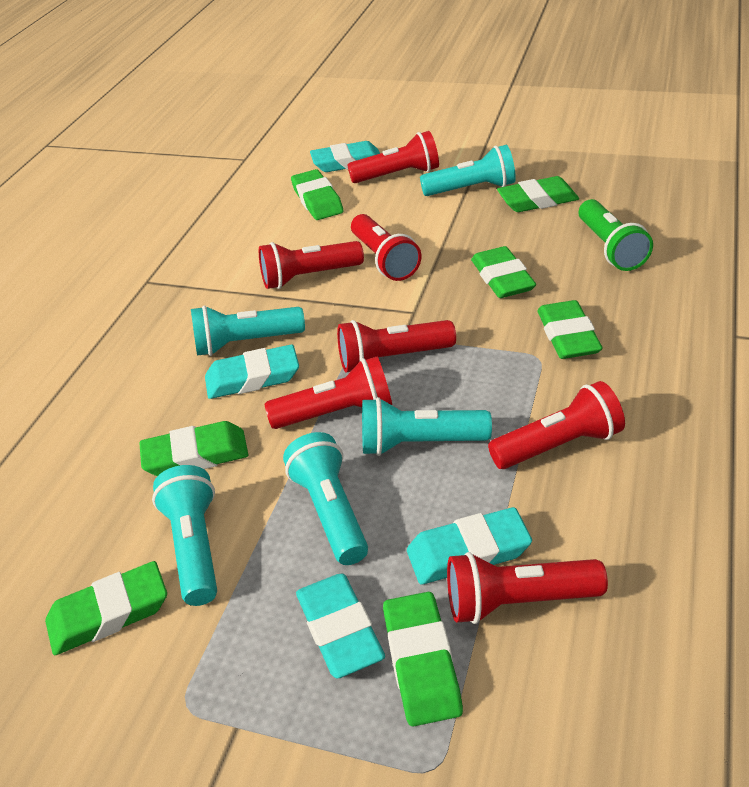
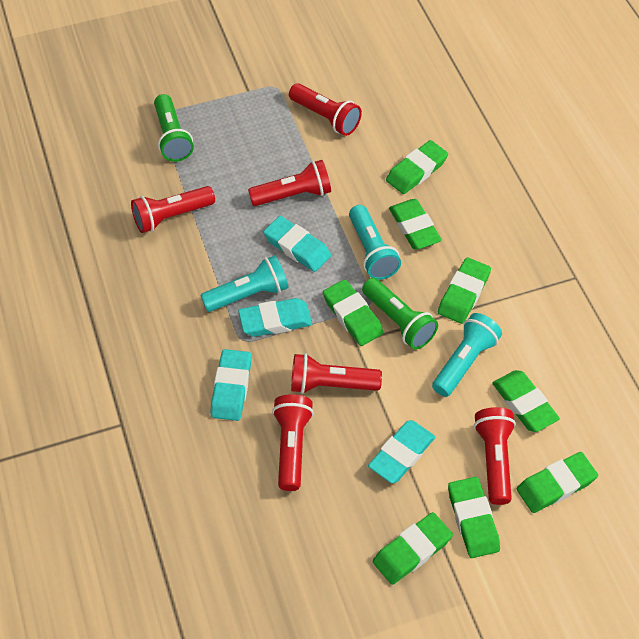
green eraser: 7 -> 8
green flashlight: 1 -> 2
red flashlight: 7 -> 6
turquoise flashlight: 5 -> 3

